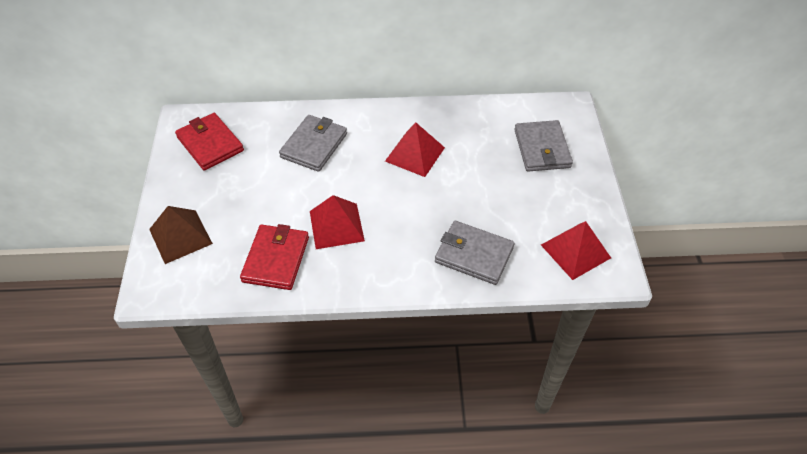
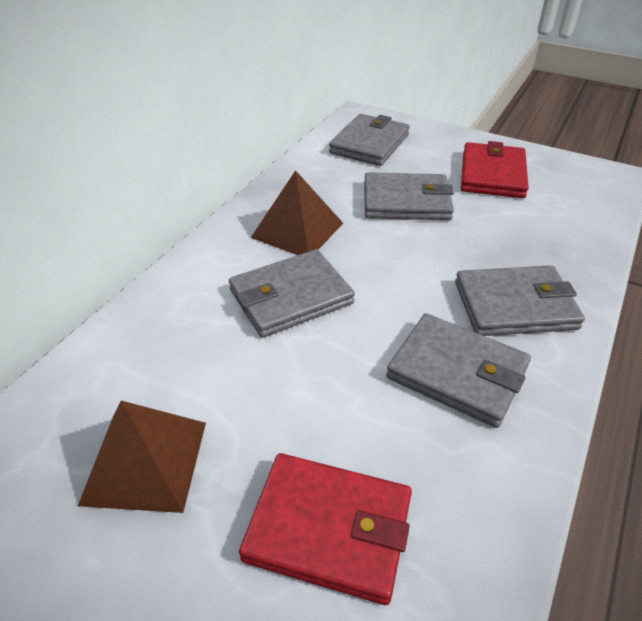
brown pyramid: 1 -> 2
grey wallet: 3 -> 5
red pyramid: 3 -> 0

